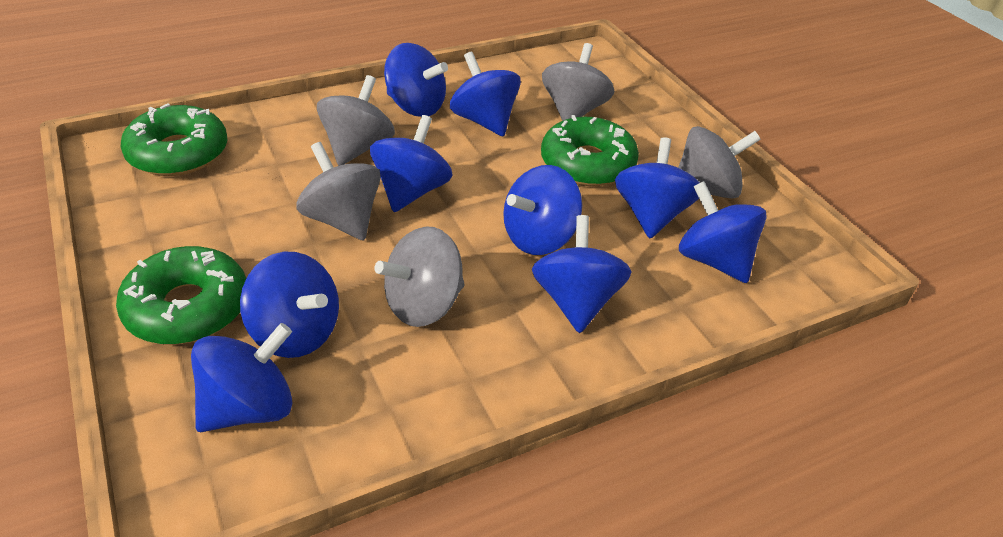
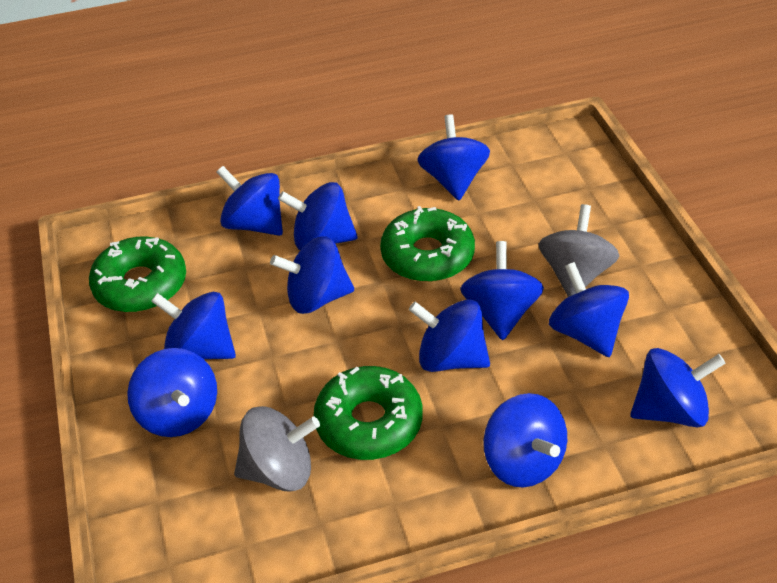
blue spinning top: 9 -> 11
grey spinning top: 5 -> 2

